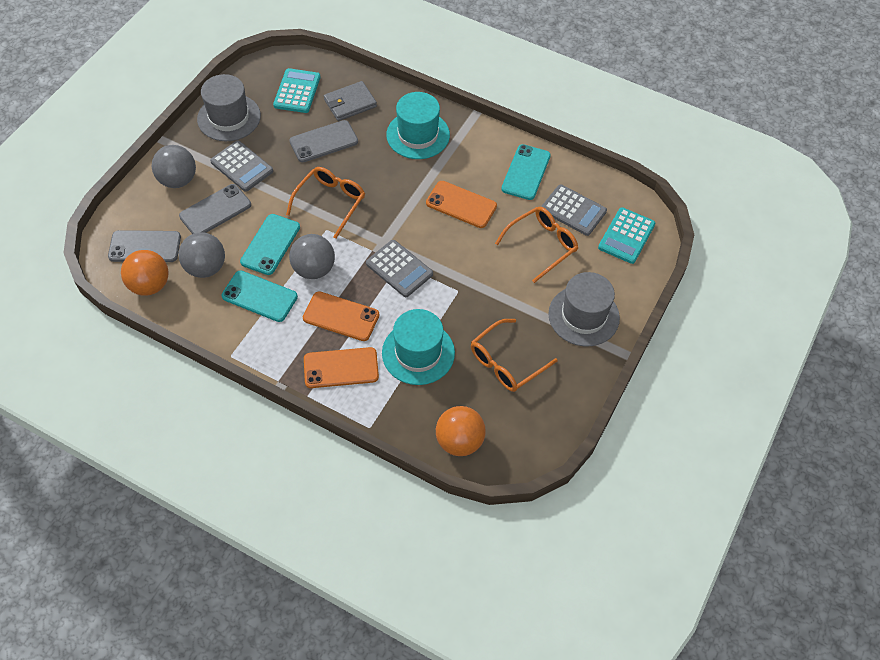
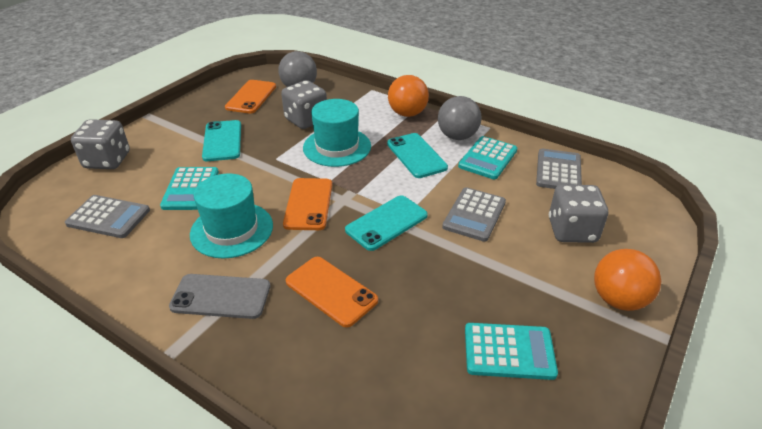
grey ball: 3 -> 2
grey dice: 0 -> 3
grey hat: 2 -> 0
grey phone: 3 -> 1
grey wallet: 1 -> 0
orange glasses: 3 -> 0
turquoise calculator: 2 -> 3

